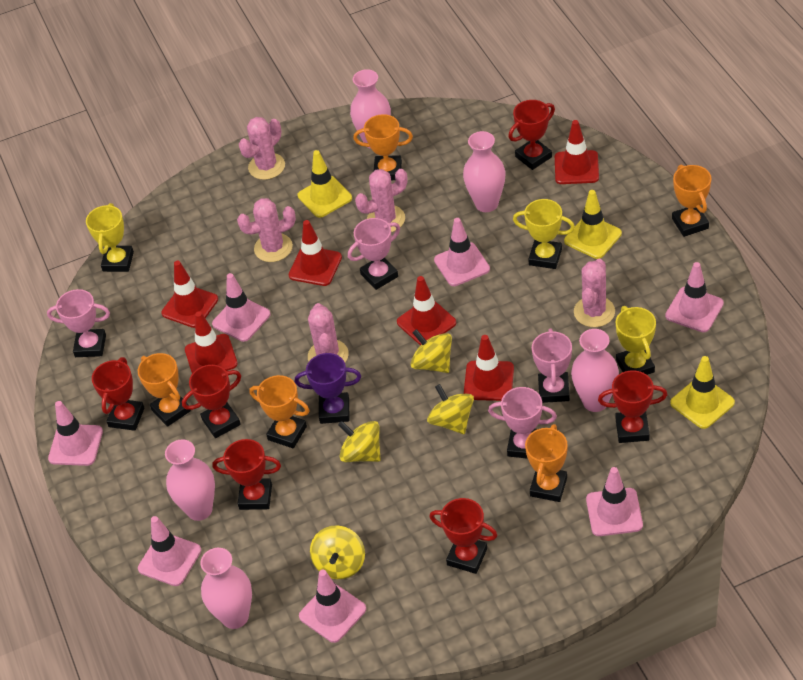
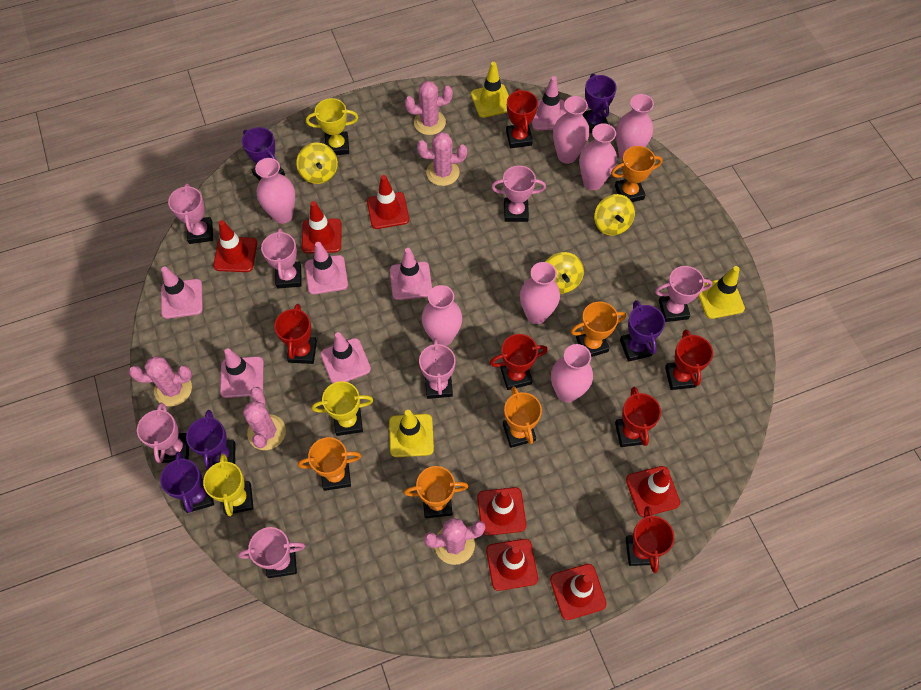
pink traffic cone: 7 -> 6
pink trophy: 4 -> 7
pink vase: 5 -> 7
purple trophy: 1 -> 5
red traffic cone: 6 -> 7
yellow spinning top: 4 -> 3

